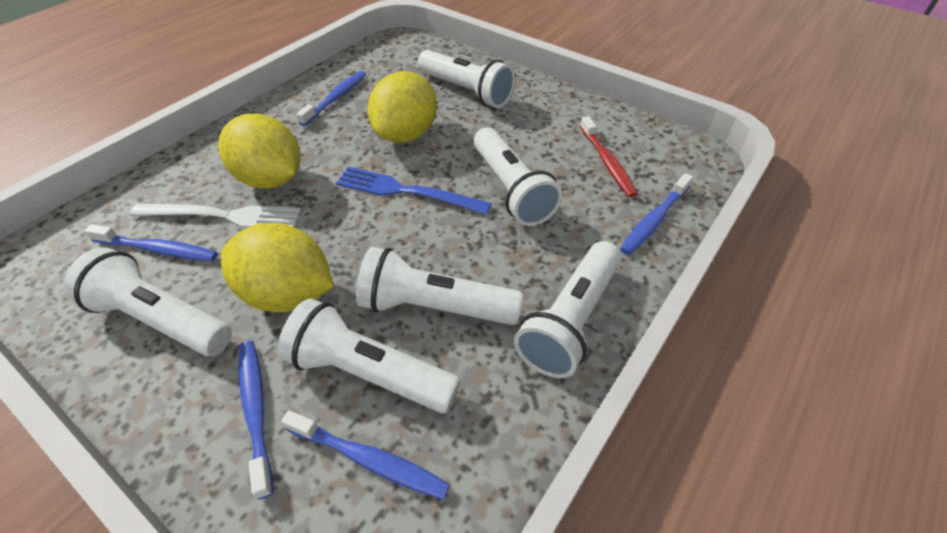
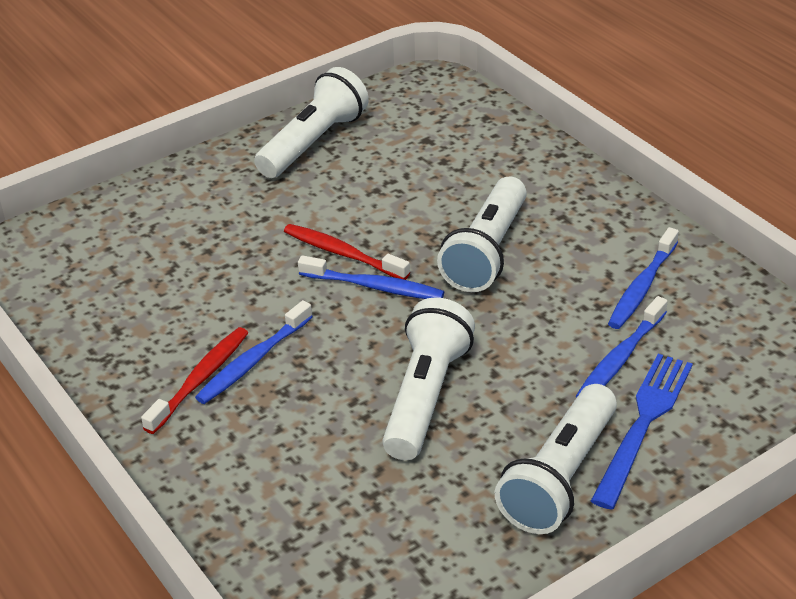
blue toothbrush: 5 -> 4
red toothbrush: 1 -> 2
white flashlight: 6 -> 4
white fork: 1 -> 0
yellow lemon: 3 -> 0

